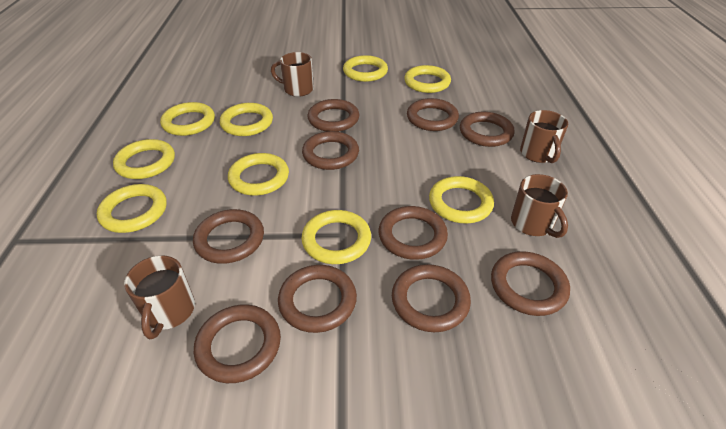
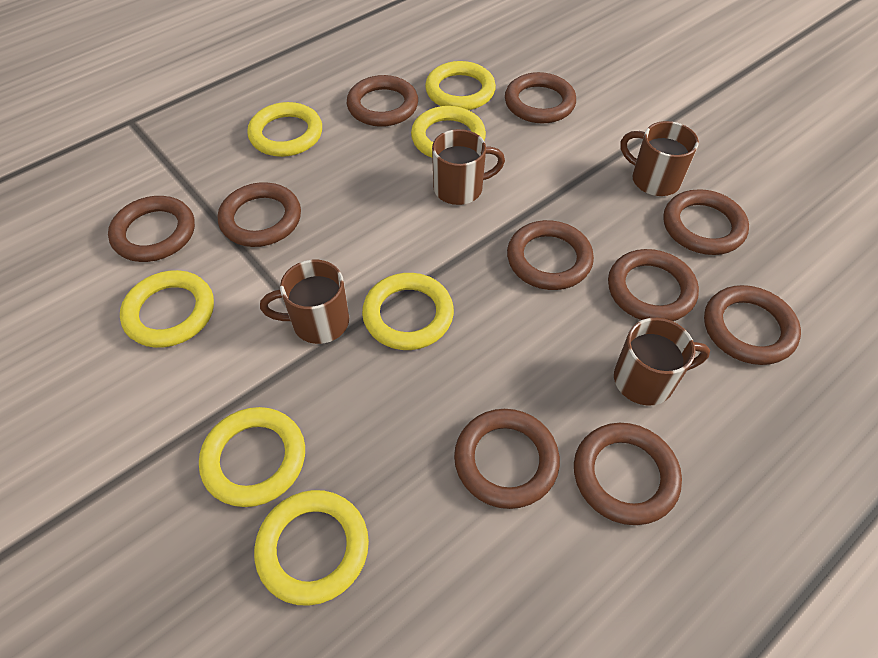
yellow ring: 9 -> 7

